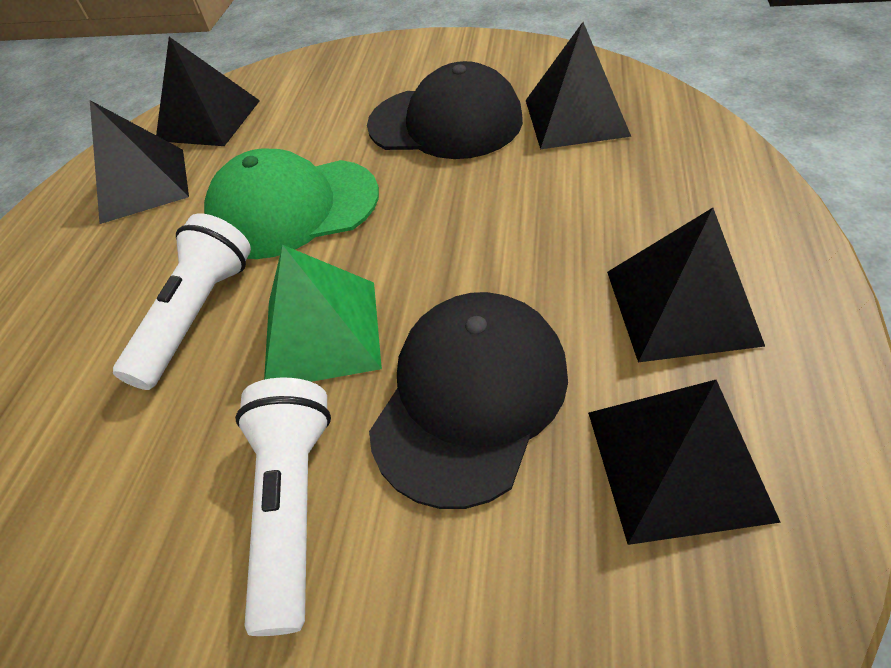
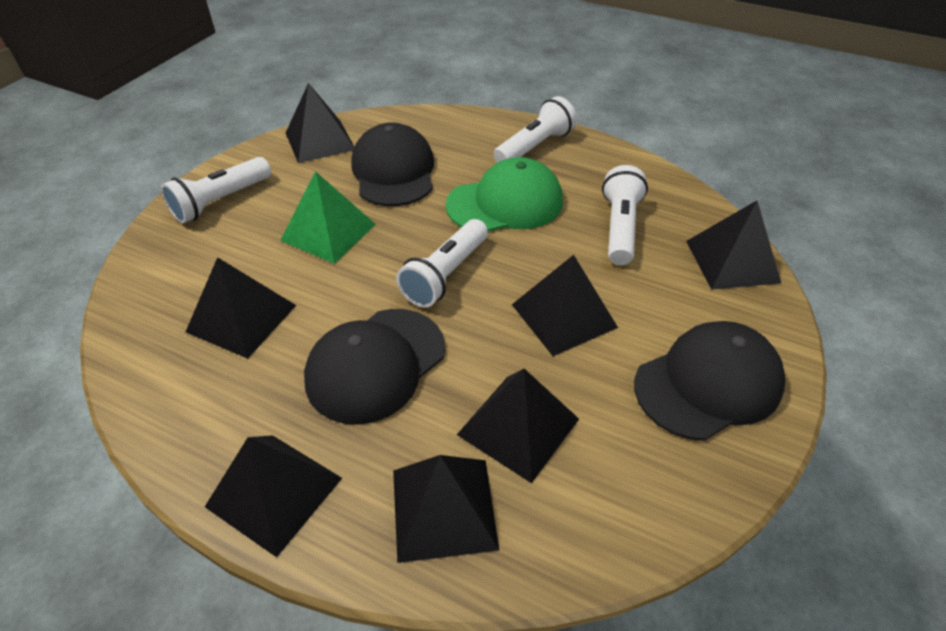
black cap: 2 -> 3
black pyramid: 5 -> 7
white flashlight: 2 -> 4

